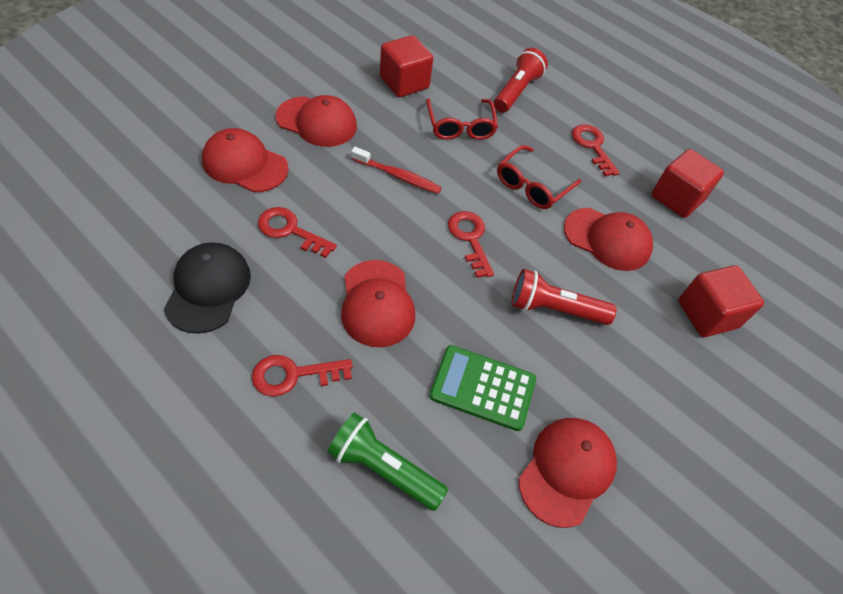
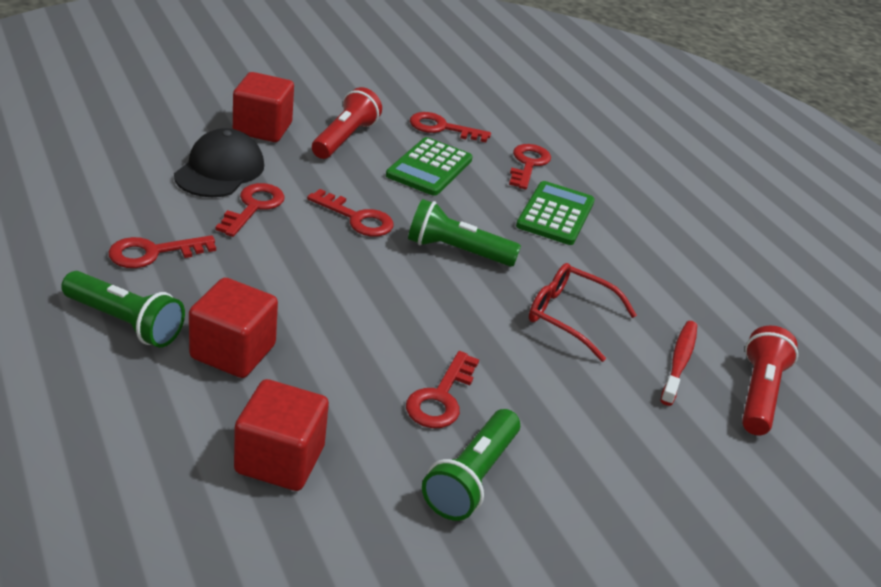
green calculator: 1 -> 2
green flashlight: 1 -> 3
red cap: 5 -> 0
red glasses: 2 -> 1
red key: 4 -> 6

